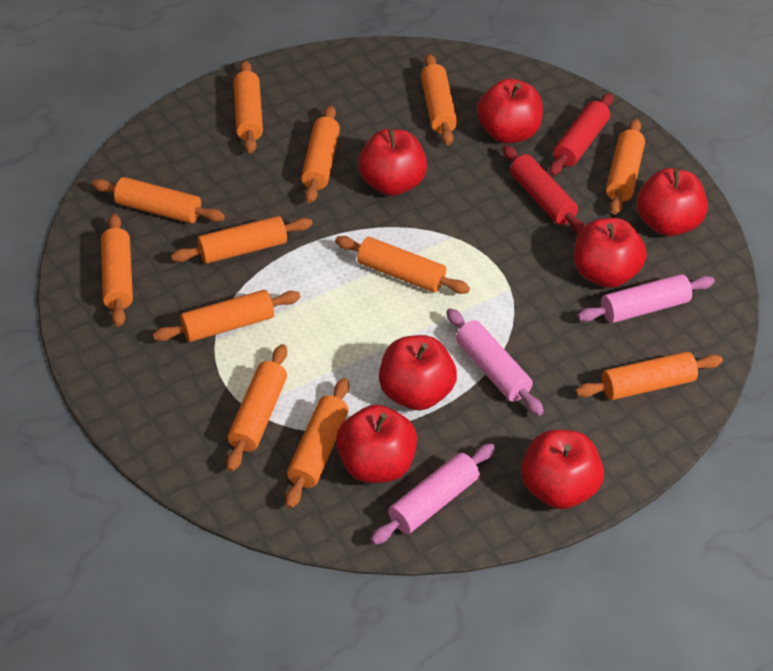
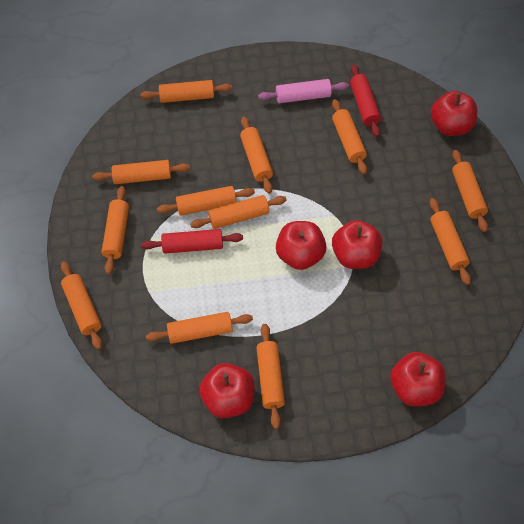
pink rolling pin: 3 -> 1
red apple: 7 -> 5

